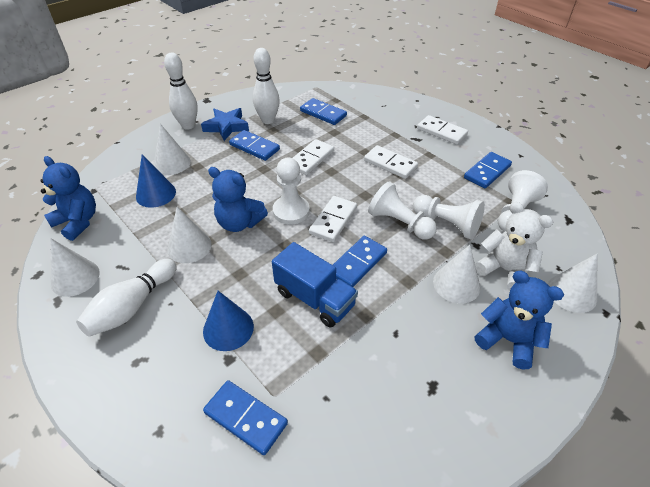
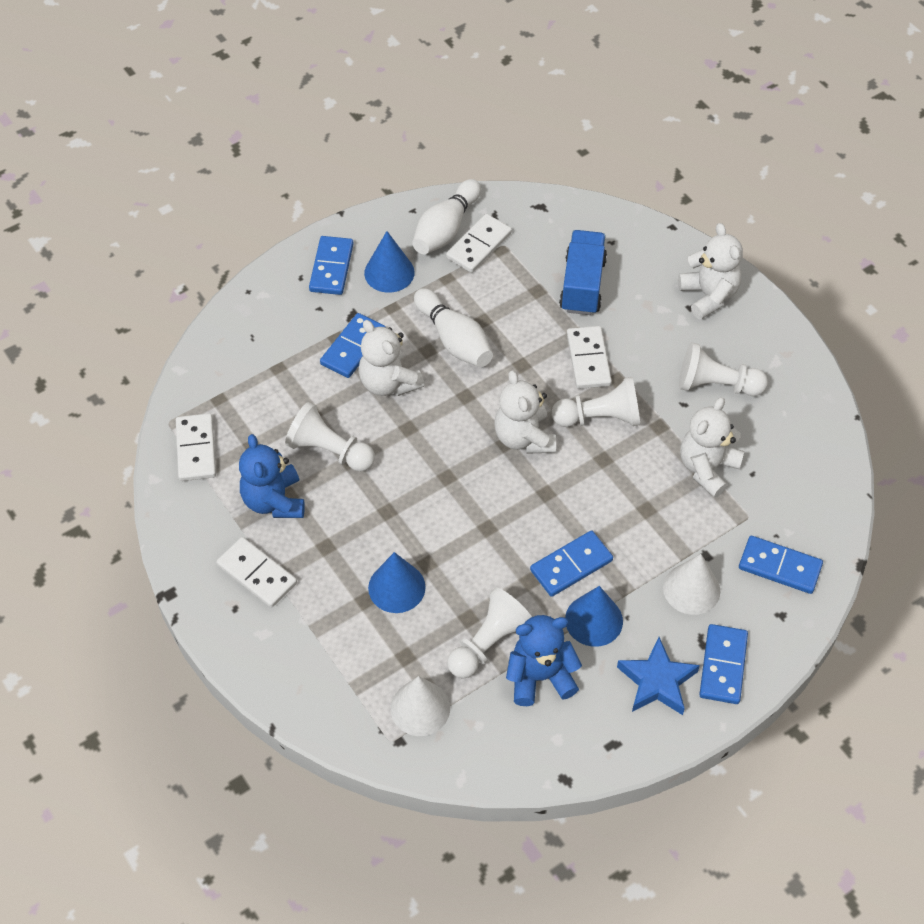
blue cone: 2 -> 3
blue teddy bear: 3 -> 2
white bowling pin: 3 -> 2
white cone: 5 -> 2
white teddy bear: 1 -> 4

